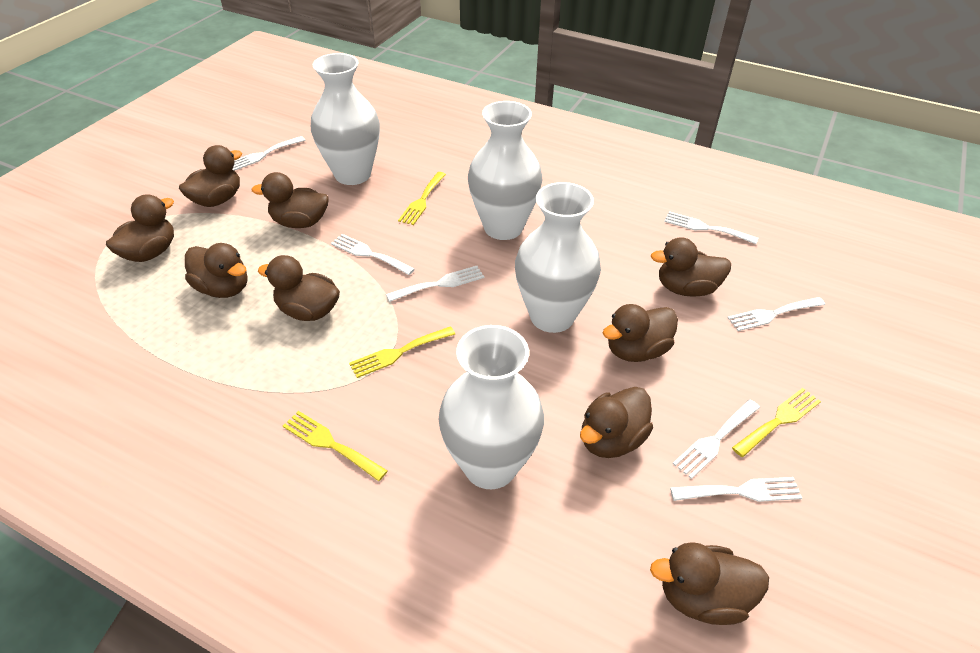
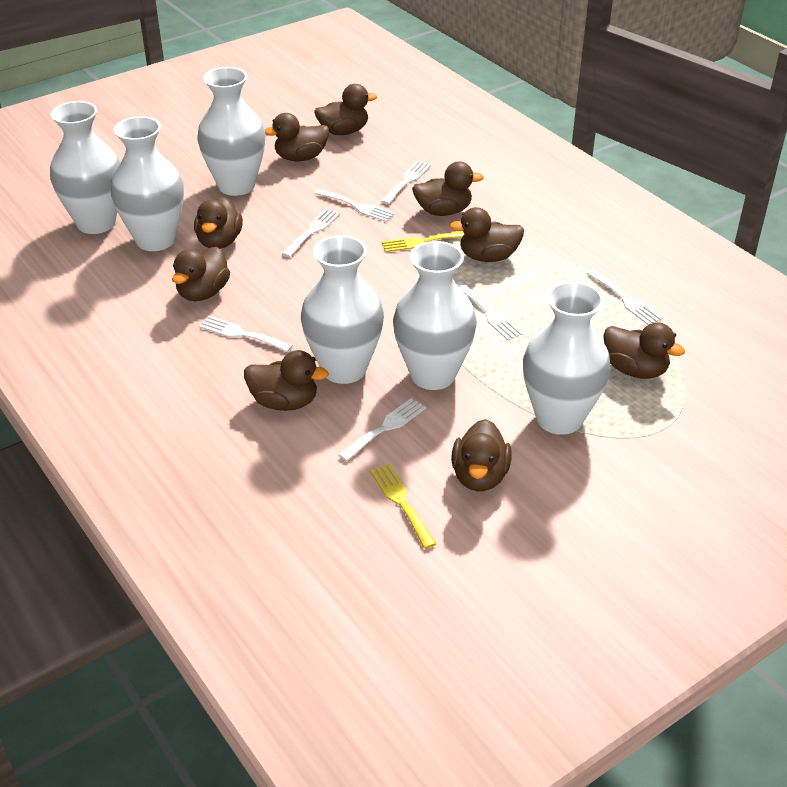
white vase: 4 -> 6
yellow fork: 4 -> 2

